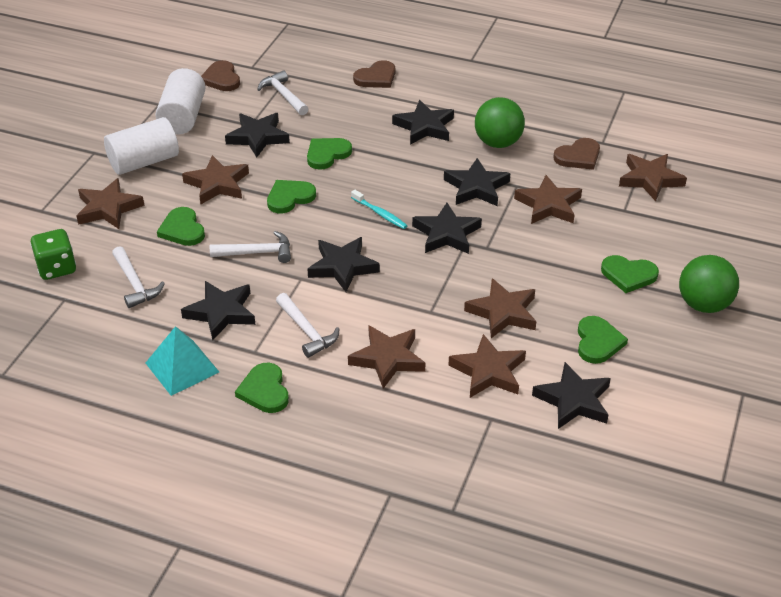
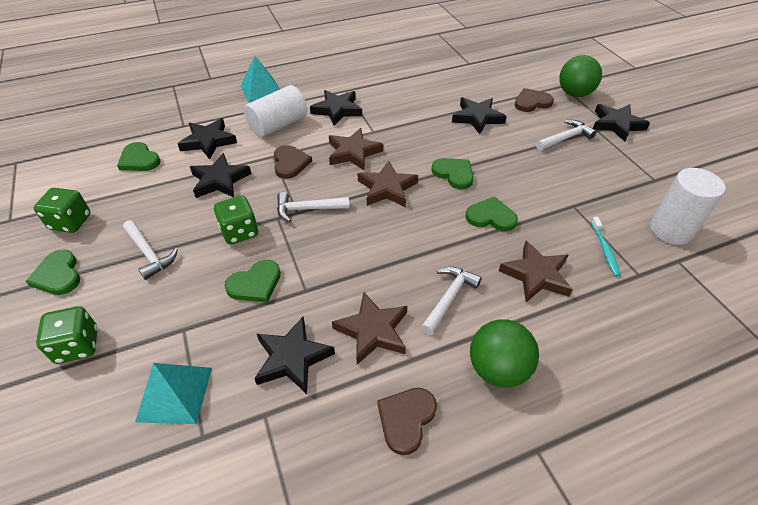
black star: 7 -> 6
brown star: 7 -> 4
green dice: 1 -> 3
green heart: 6 -> 5
turquoise pyramid: 1 -> 2

